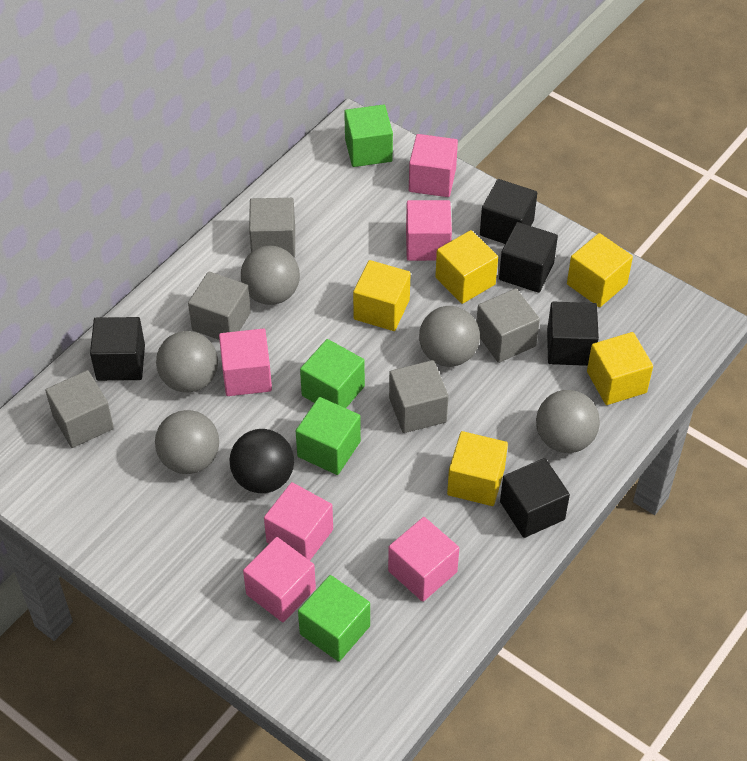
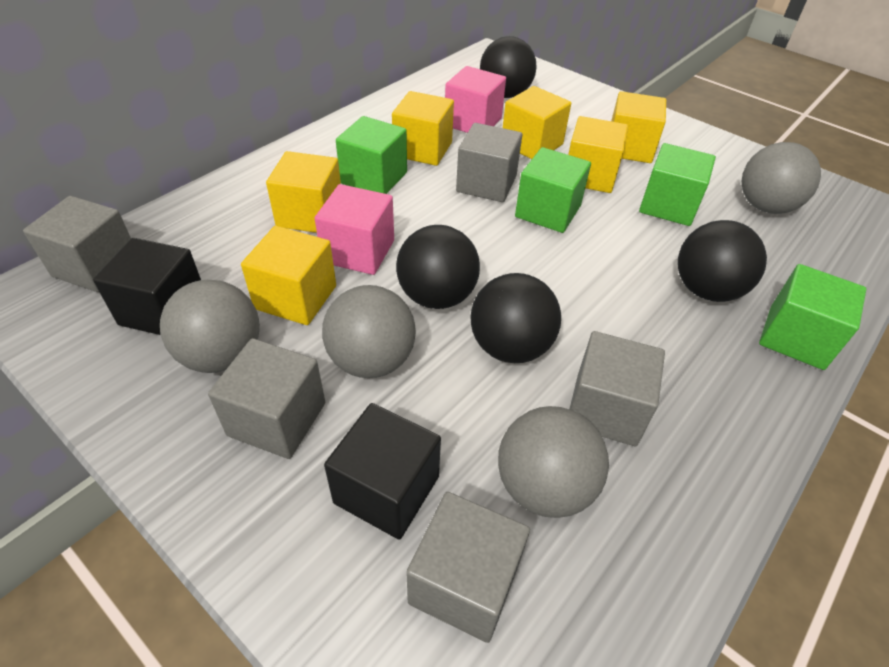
black ball: 1 -> 4
black cube: 5 -> 2
grey ball: 5 -> 4
pink cube: 6 -> 2
yellow cube: 5 -> 6

